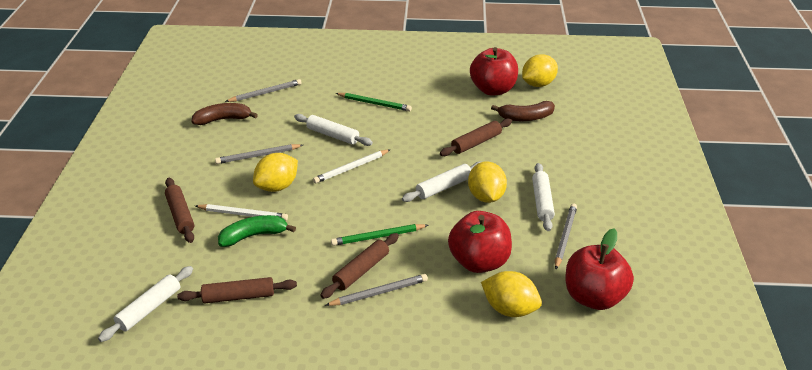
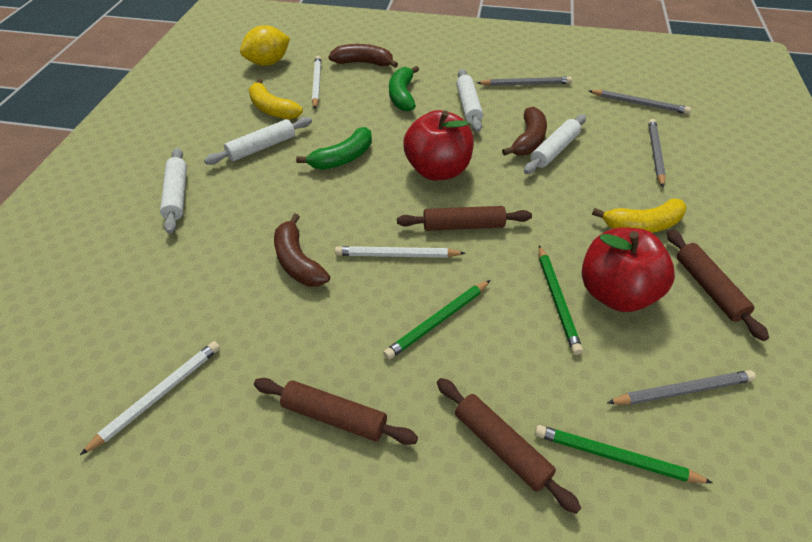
brown banana: 2 -> 3
green banana: 1 -> 2
green pencil: 2 -> 3
red apple: 3 -> 2
white pencil: 2 -> 3
yellow banana: 0 -> 2
yellow lemon: 4 -> 1

